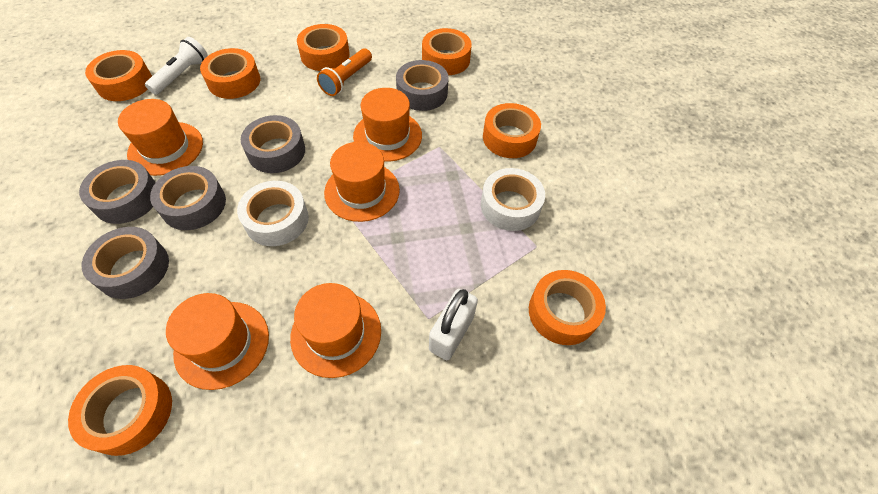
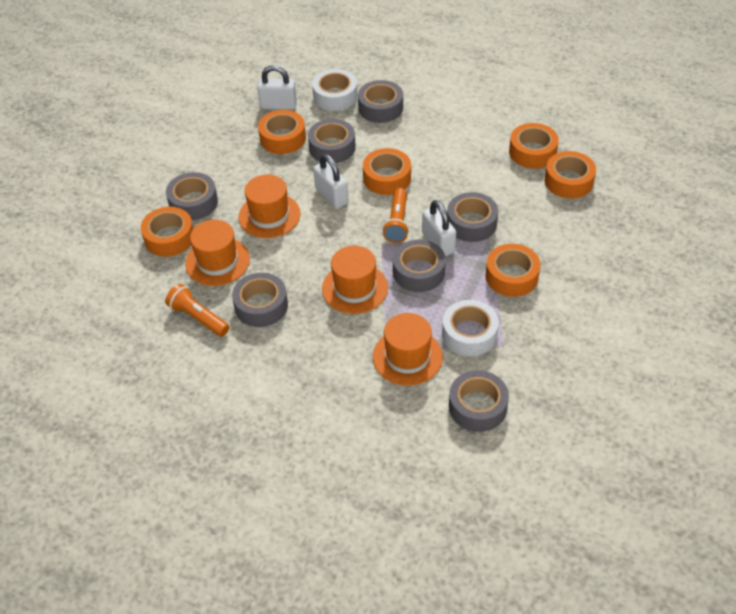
grey tape: 5 -> 7
orange flashlight: 1 -> 2
orange hat: 5 -> 4
orange tape: 7 -> 6
white flashlight: 1 -> 0
white padlock: 1 -> 3

